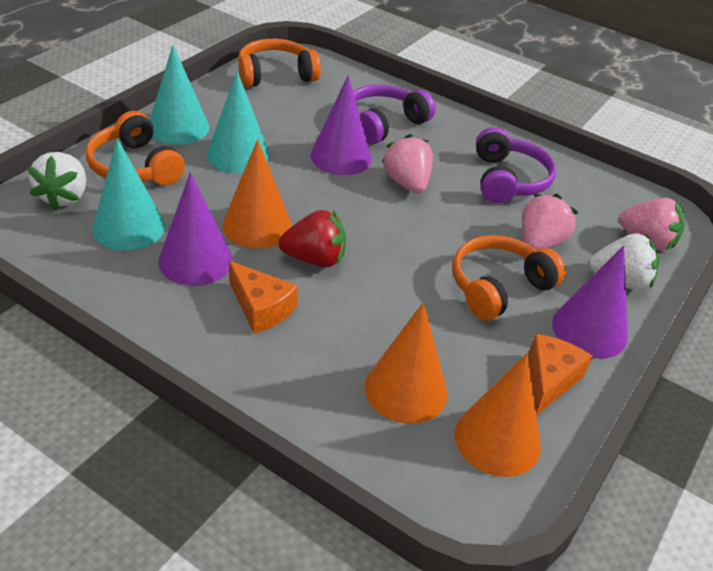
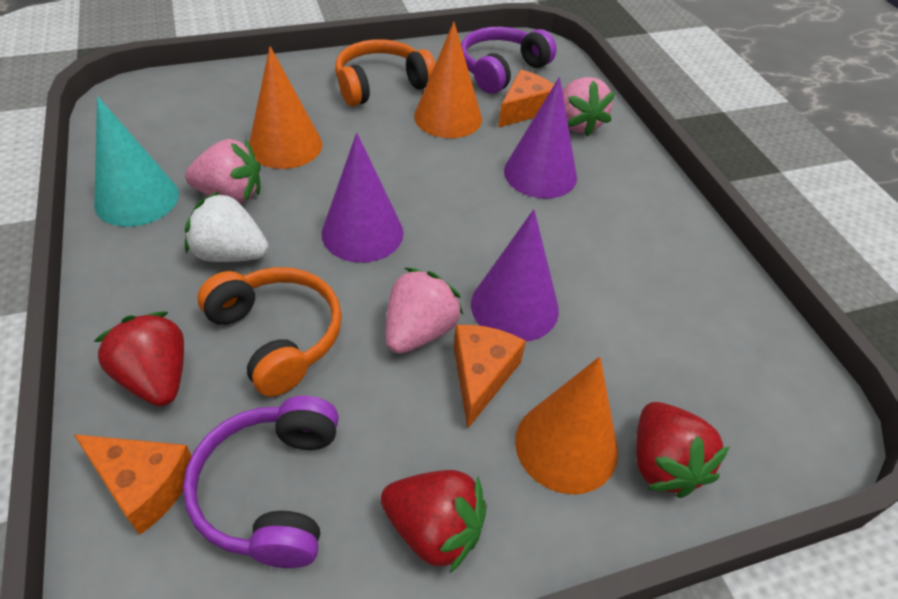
orange cheese: 2 -> 3
orange headphones: 3 -> 2
red strawberry: 1 -> 3
turquoise cone: 3 -> 1
white strawberry: 2 -> 1

